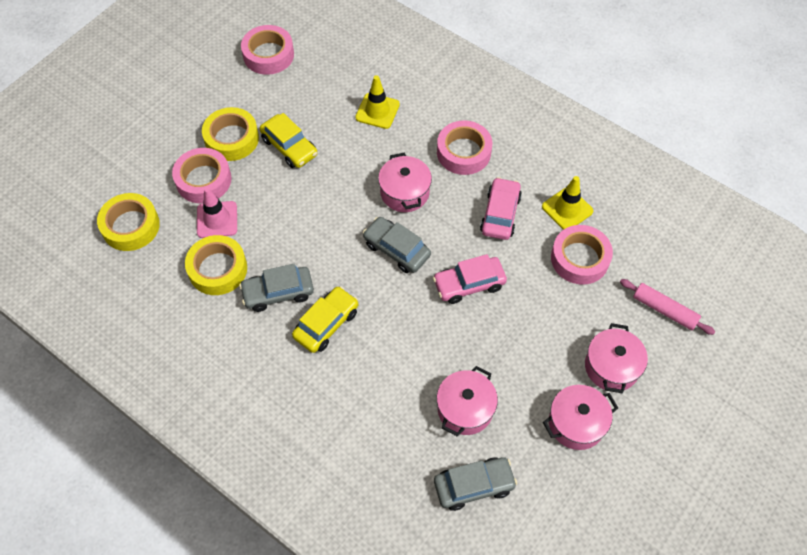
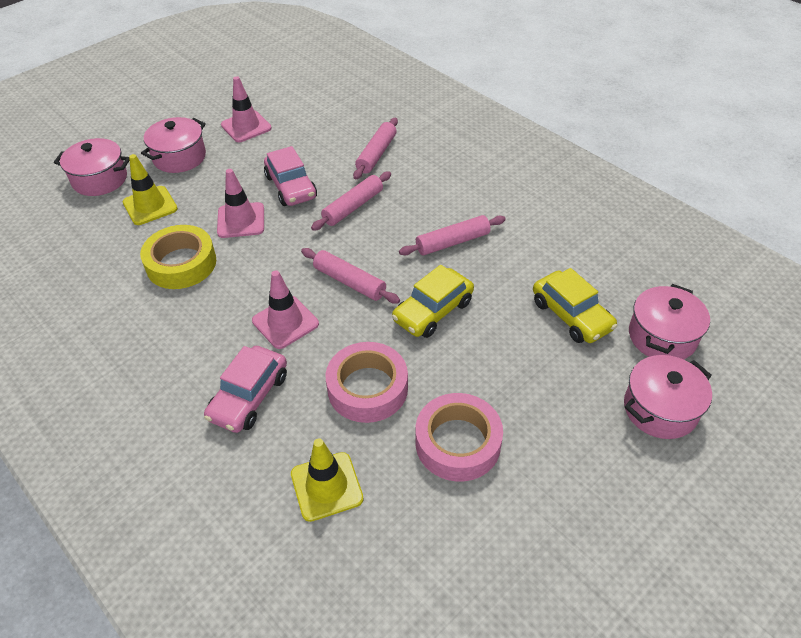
grey car: 3 -> 0
pink rolling pin: 1 -> 4
pink tape: 4 -> 2
pink traffic cone: 1 -> 3
yellow tape: 3 -> 1

